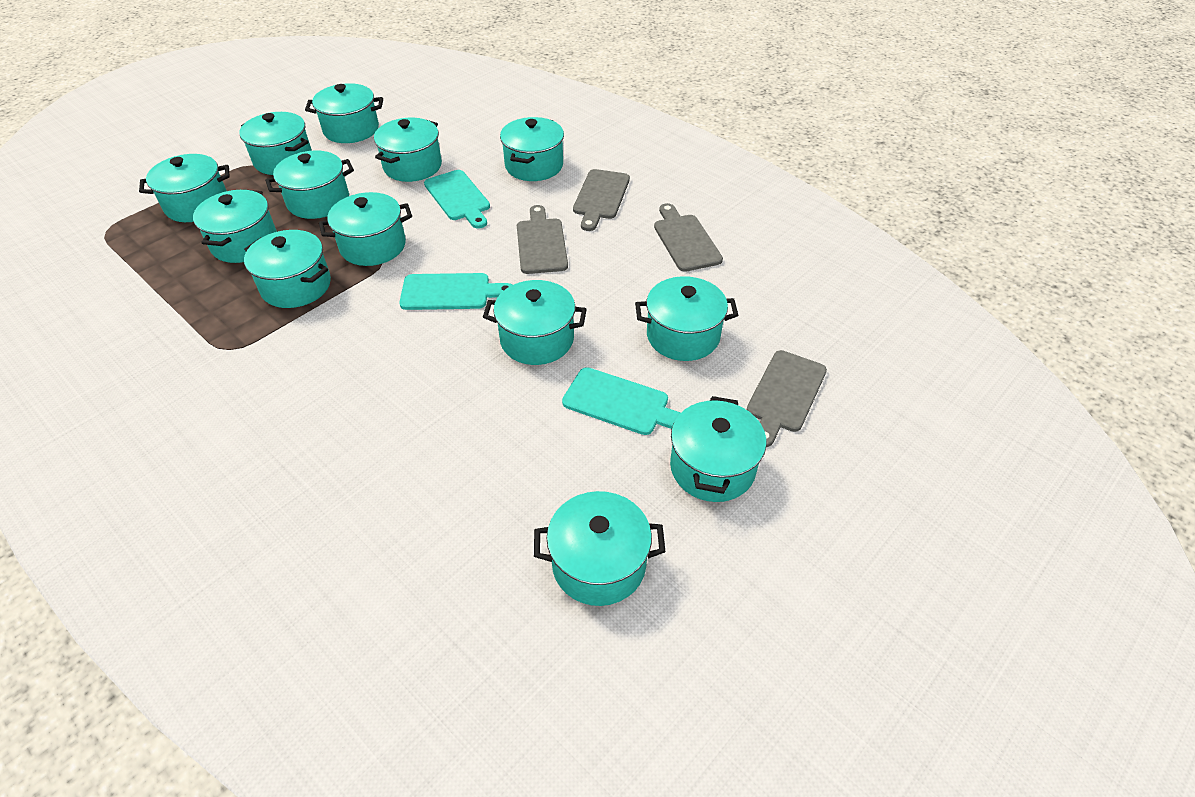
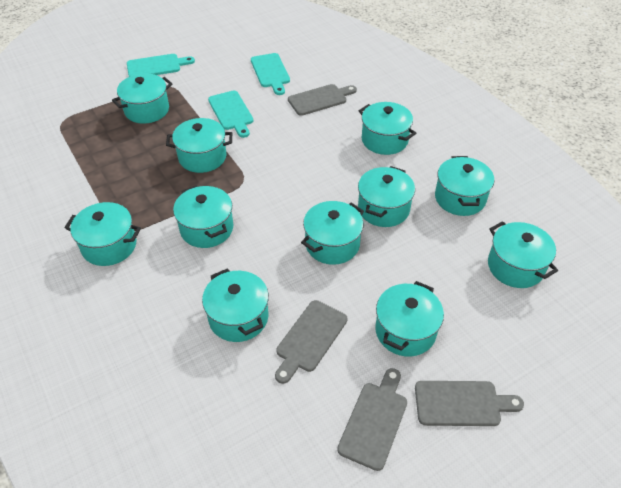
turquoise pot: 13 -> 11

